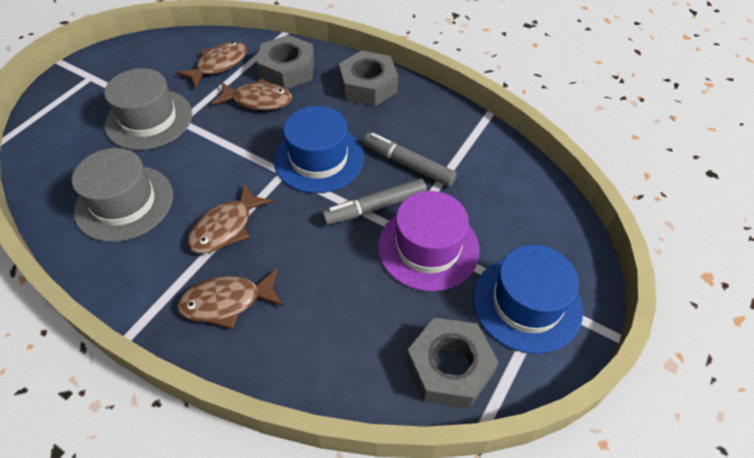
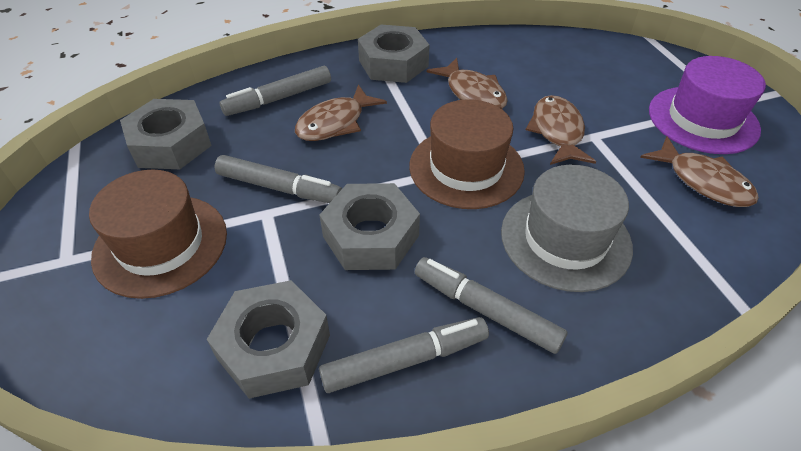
blue hat: 2 -> 0
brown hat: 0 -> 2
grey hat: 2 -> 1
grey marker: 2 -> 4
grey nut: 3 -> 4

